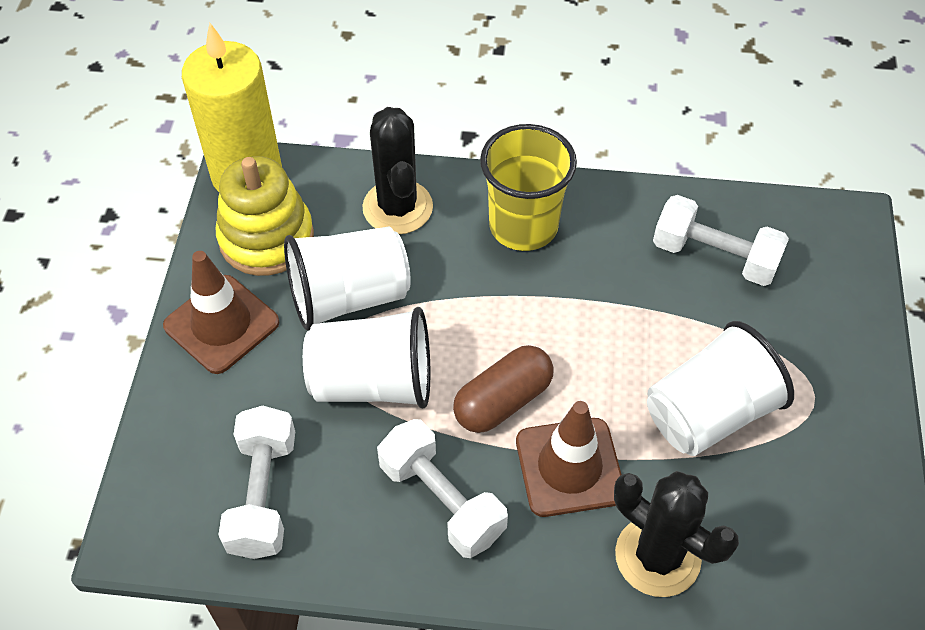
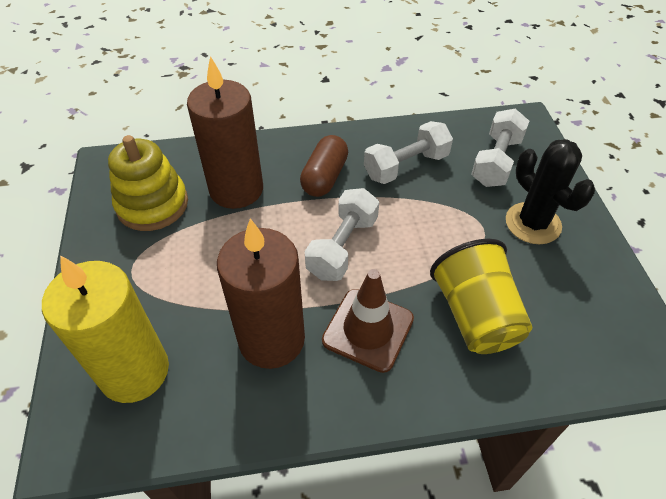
black cactus: 2 -> 1
brown candle: 0 -> 2
brown traffic cone: 2 -> 1
white cup: 3 -> 0

